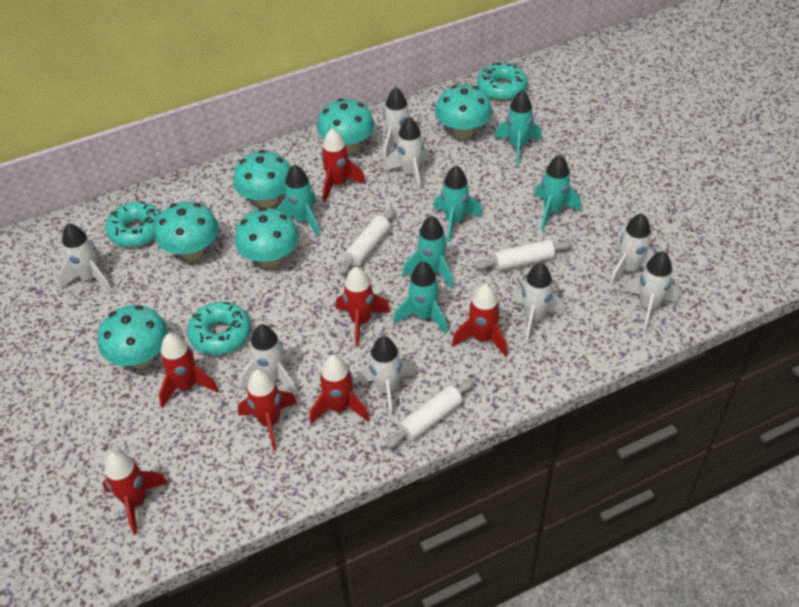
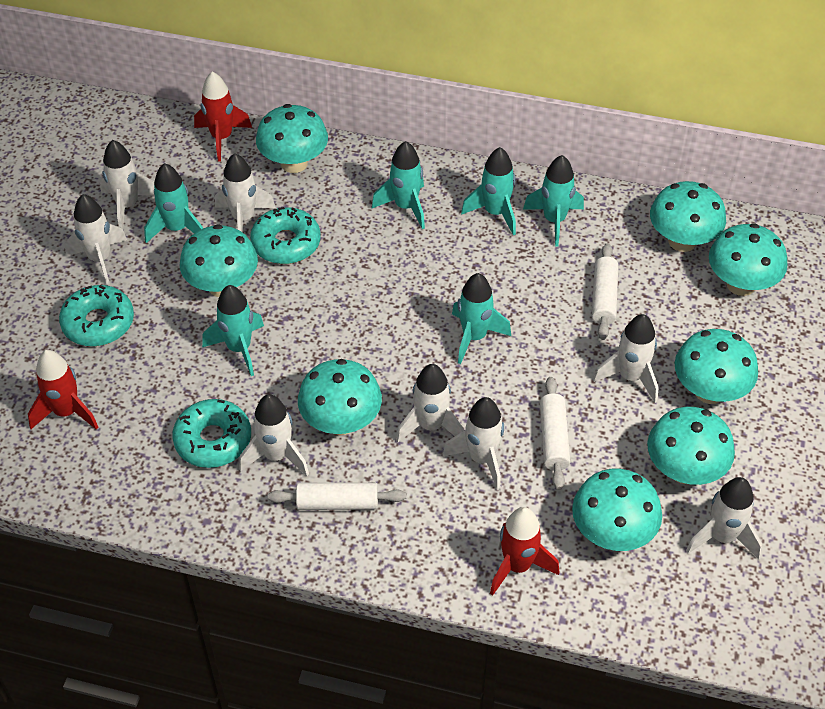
red rocket: 7 -> 3
turquoise mushroom: 6 -> 8

